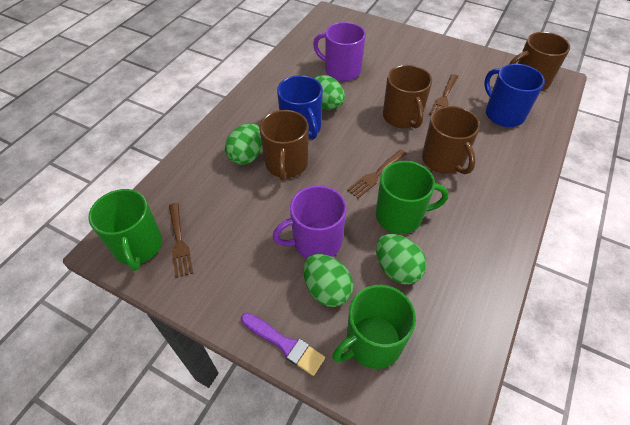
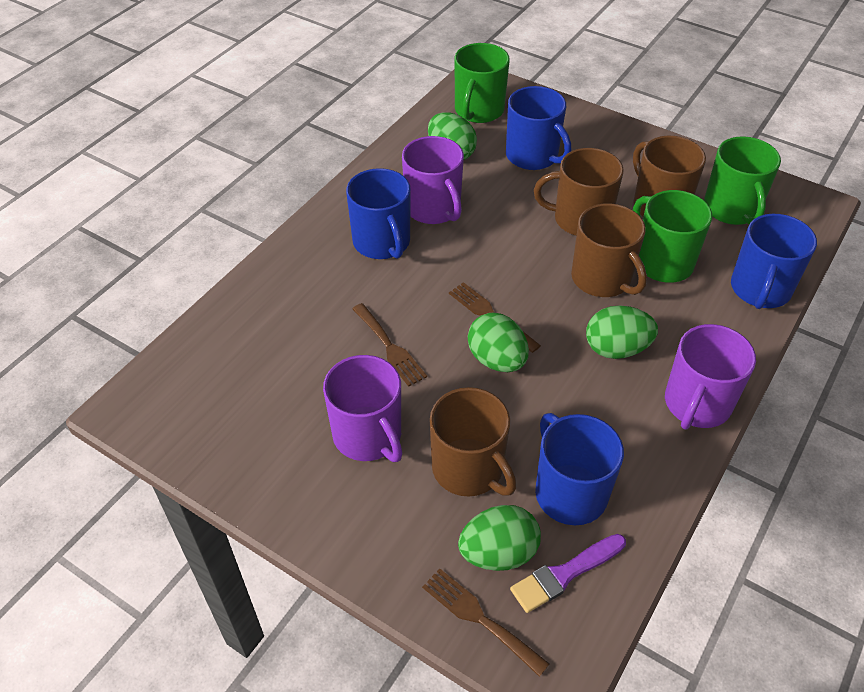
blue mug: 2 -> 4
purple mug: 2 -> 3

